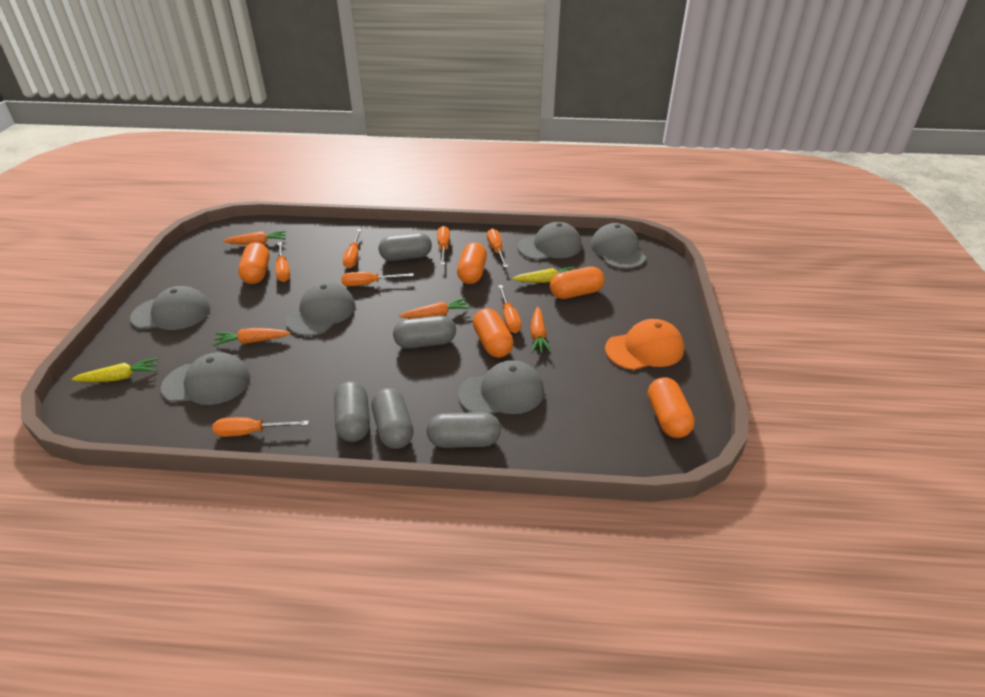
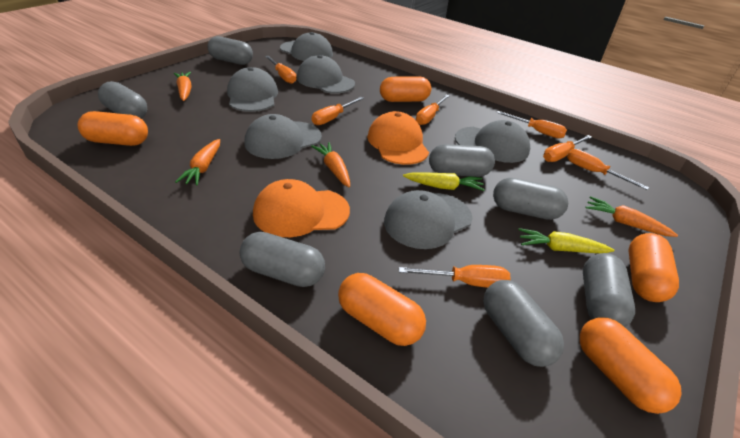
grey capsule: 5 -> 7
orange cap: 1 -> 2

